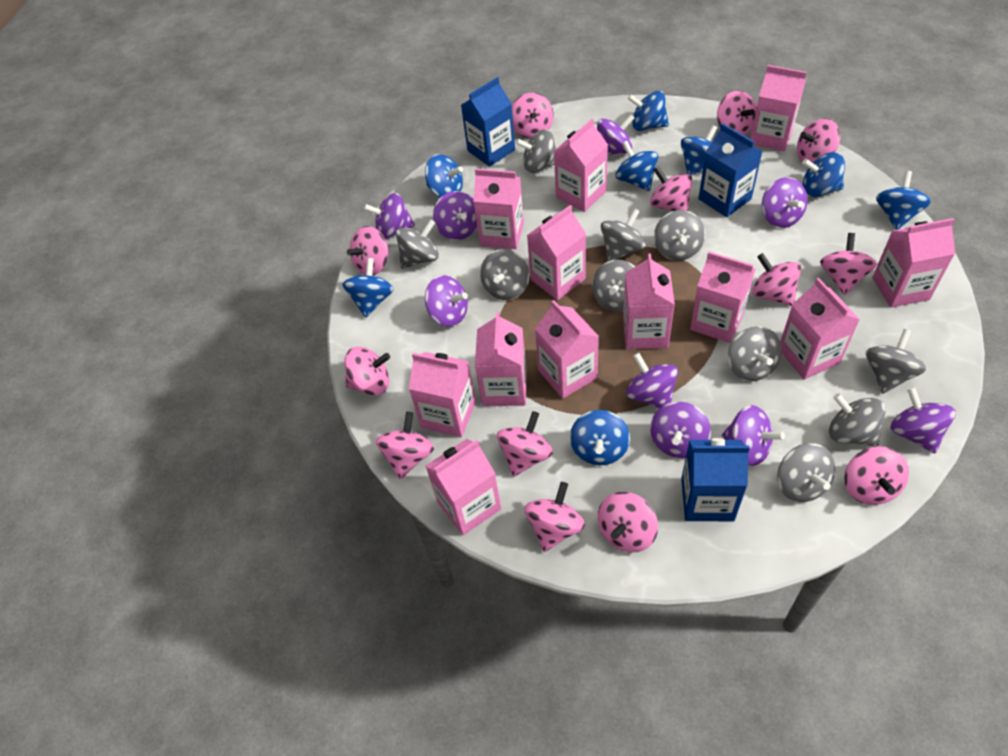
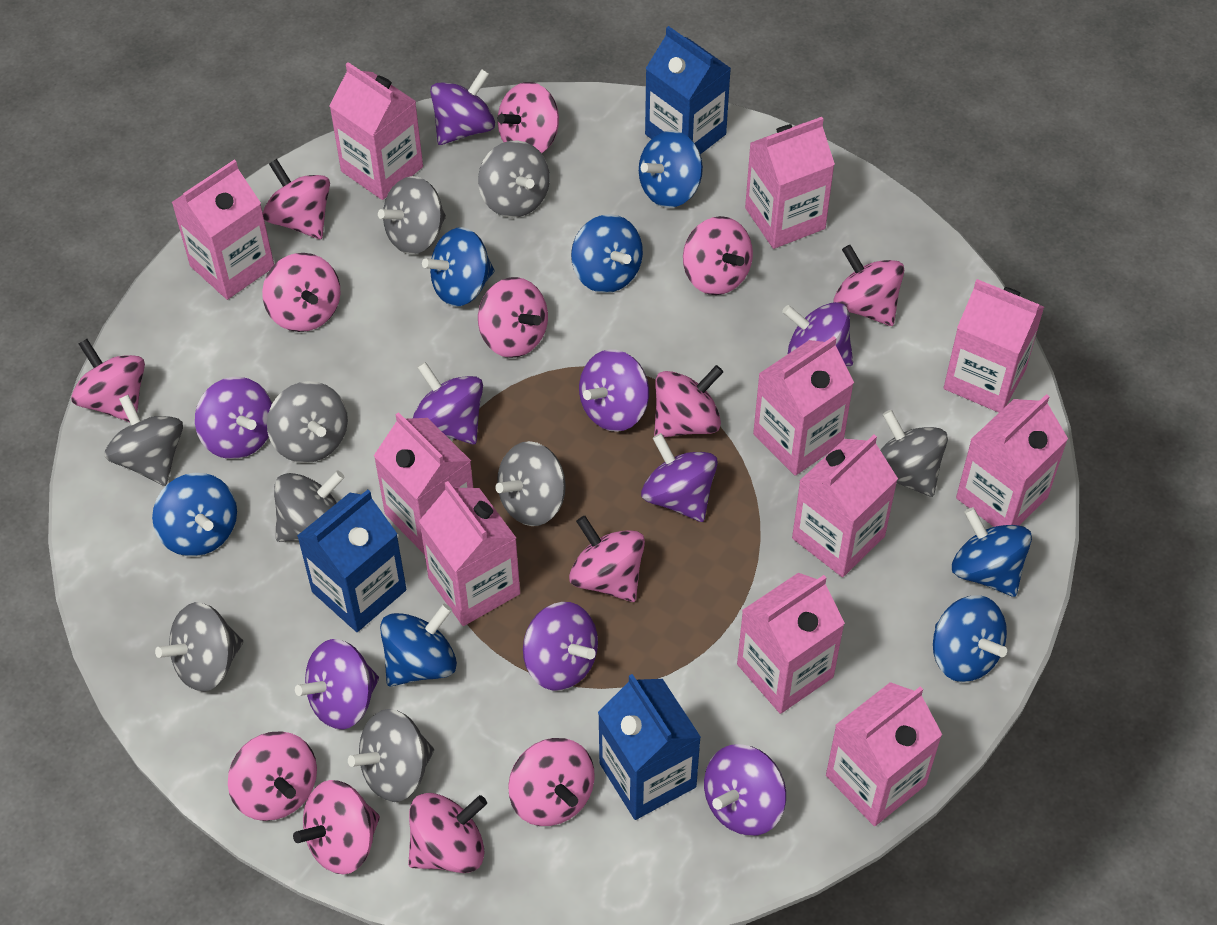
blue spinning top: 8 -> 7
grey spinning top: 10 -> 9
pink carton: 12 -> 11

